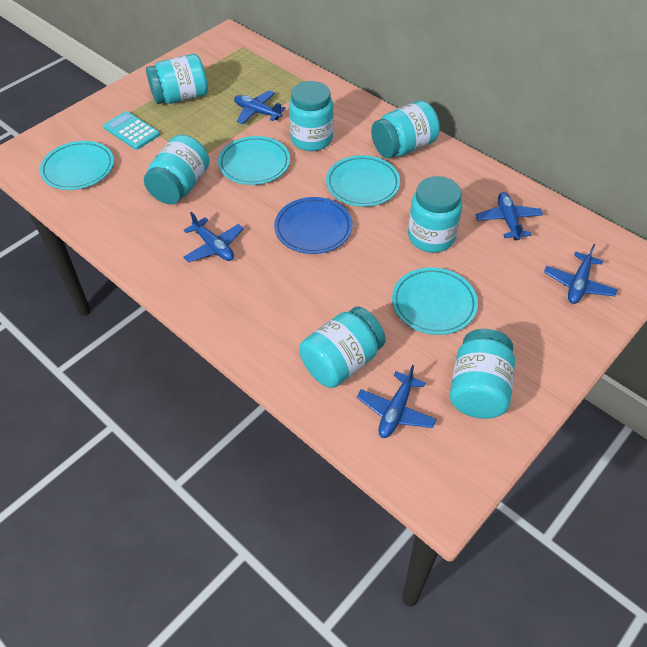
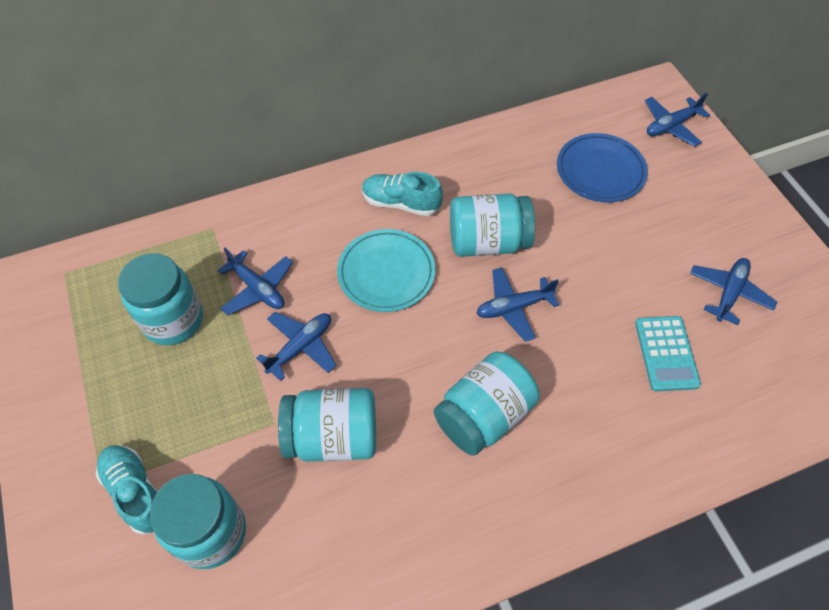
turquoise jar: 7 -> 5
turquoise plate: 4 -> 1
turquoise shoe: 0 -> 2

